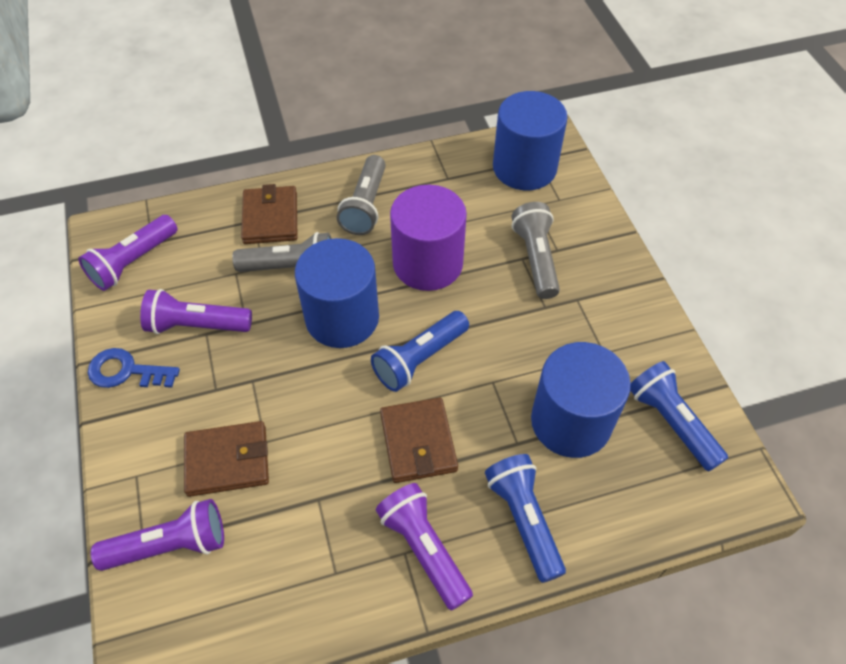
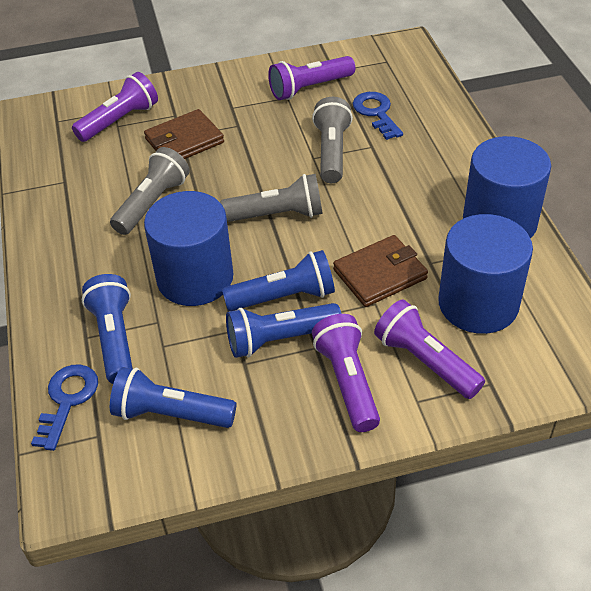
blue flashlight: 3 -> 4
blue key: 1 -> 2
brown wallet: 3 -> 2
purple cylinder: 1 -> 0

